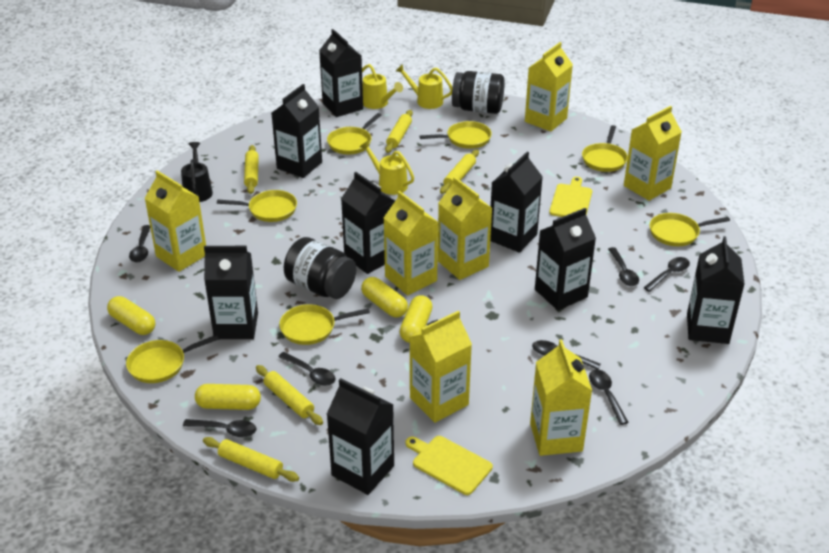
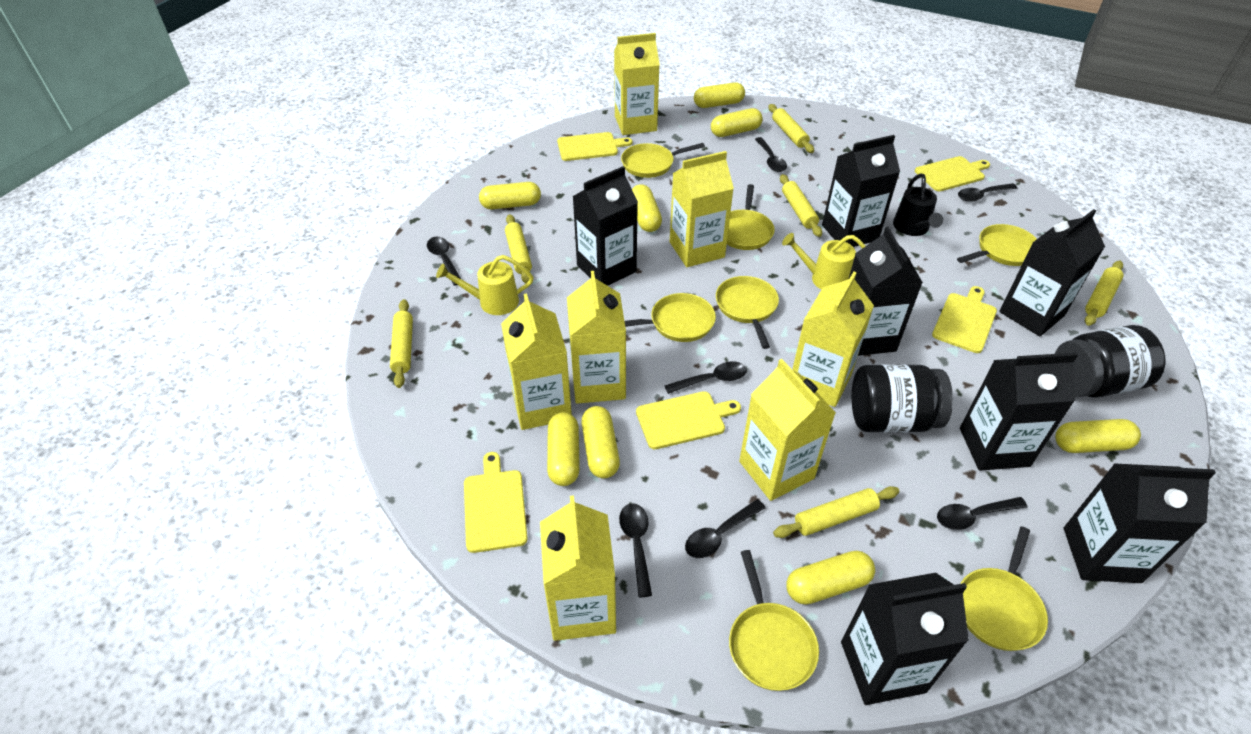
black carton: 8 -> 7
yellow capsule: 4 -> 8
yellow cutting board: 2 -> 5
yellow rolling pin: 5 -> 6
yellow watering can: 3 -> 2

